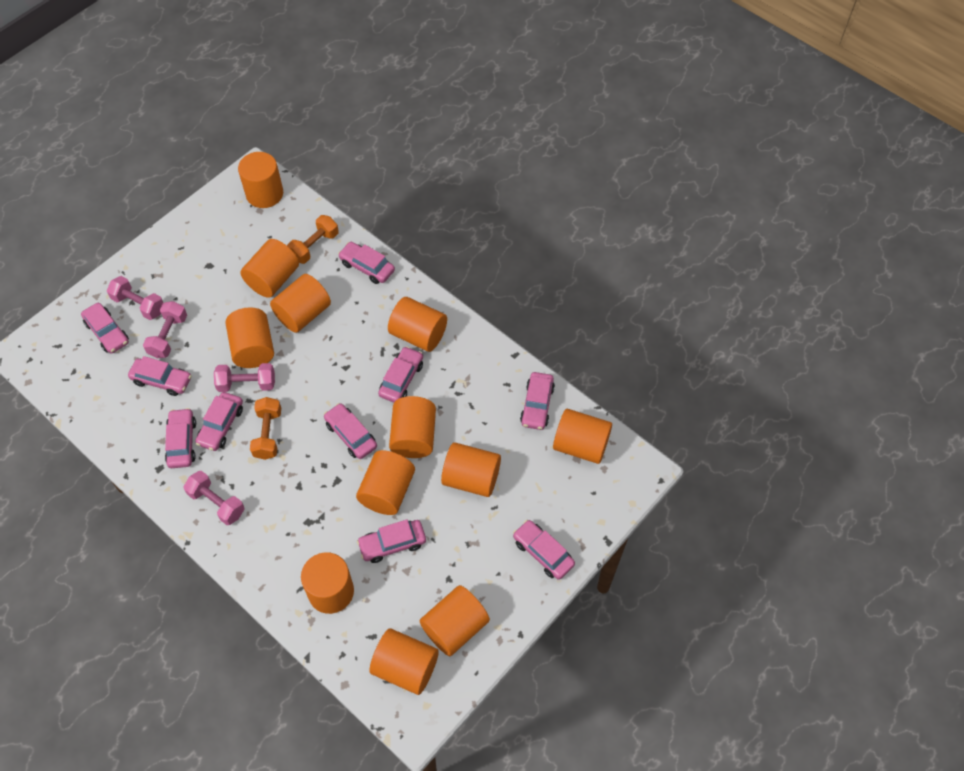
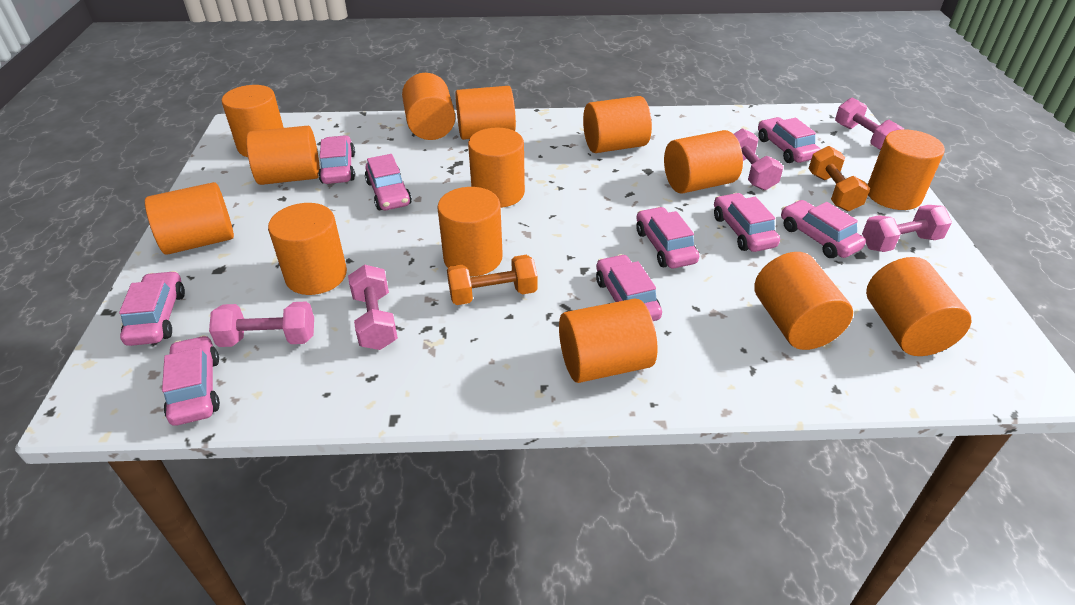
orange cylinder: 12 -> 14
pink car: 10 -> 9
pink dumbbell: 4 -> 5

